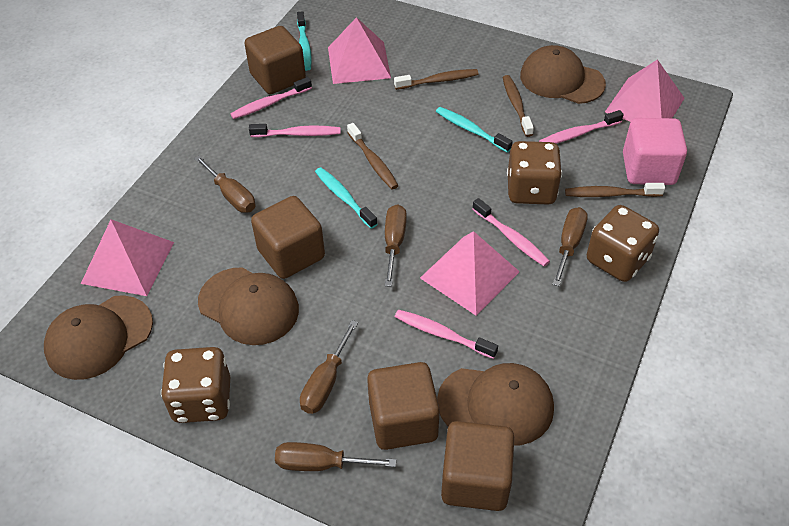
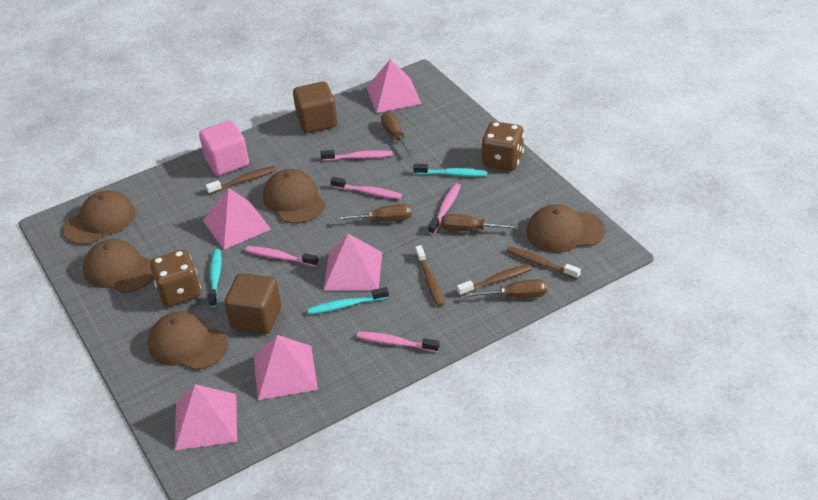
brown cap: 4 -> 5
brown cube: 4 -> 2
brown dice: 3 -> 2
brown screwdriver: 5 -> 4
pink pyramid: 4 -> 5

